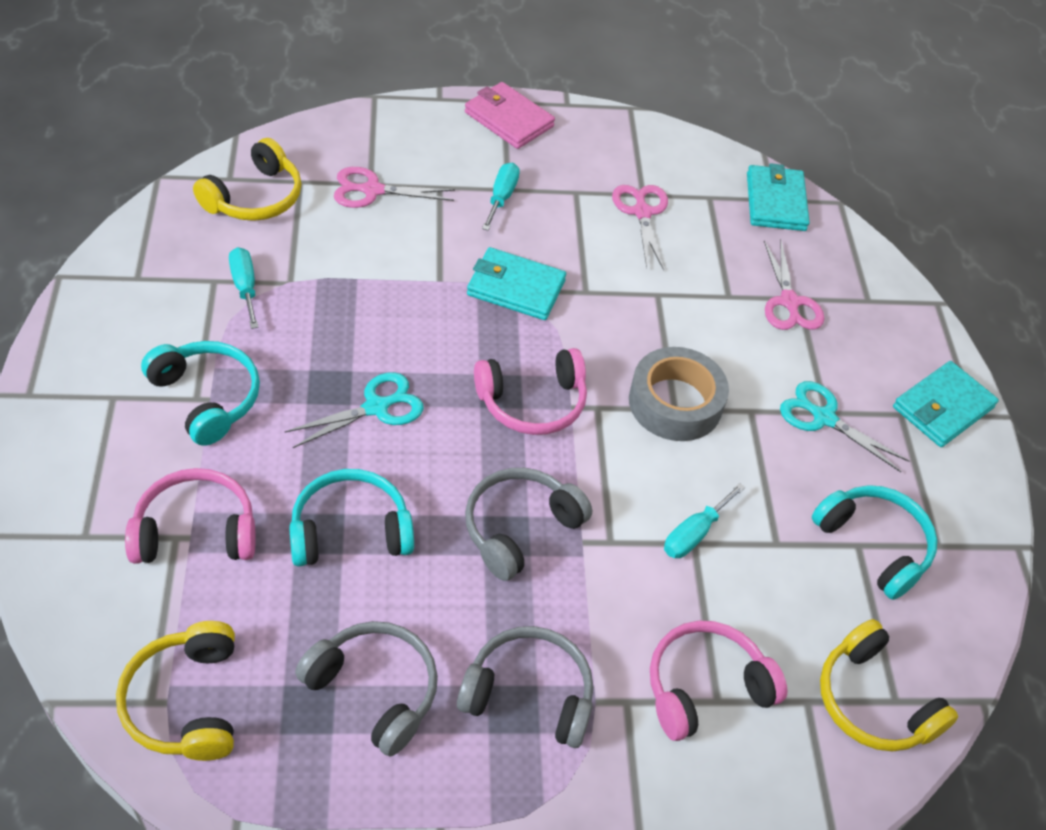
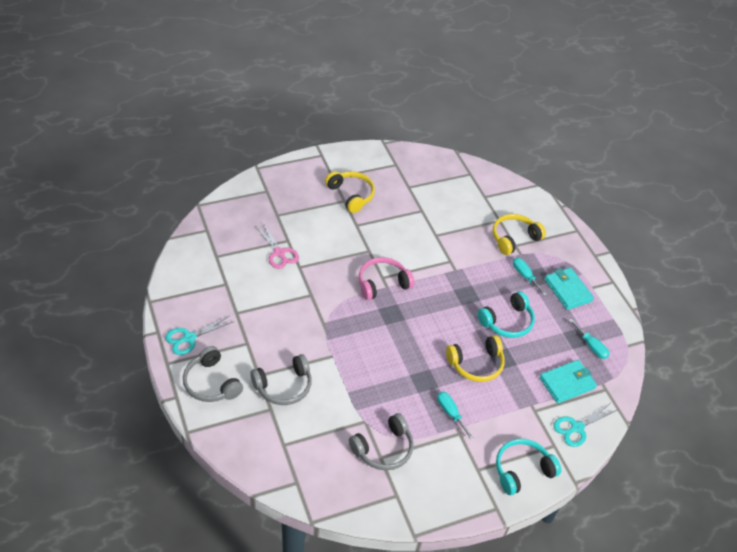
grey tape: 1 -> 0
pink headphones: 3 -> 1
pink scissors: 3 -> 1
pink wallet: 1 -> 0
turquoise headphones: 3 -> 2
turquoise wallet: 3 -> 2

